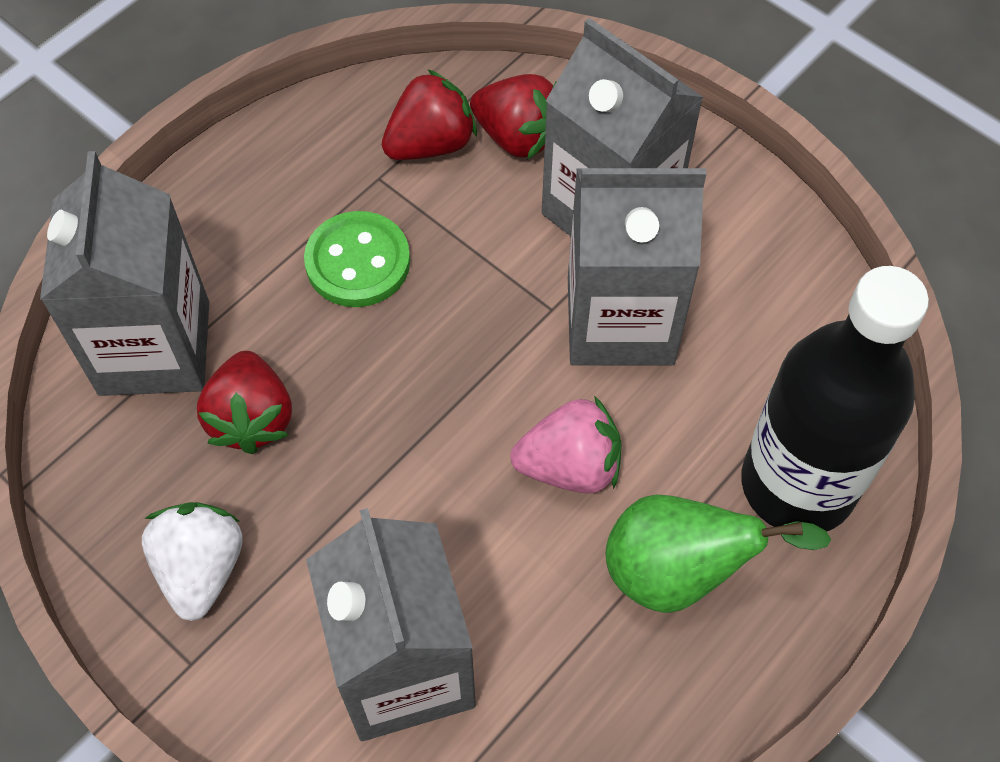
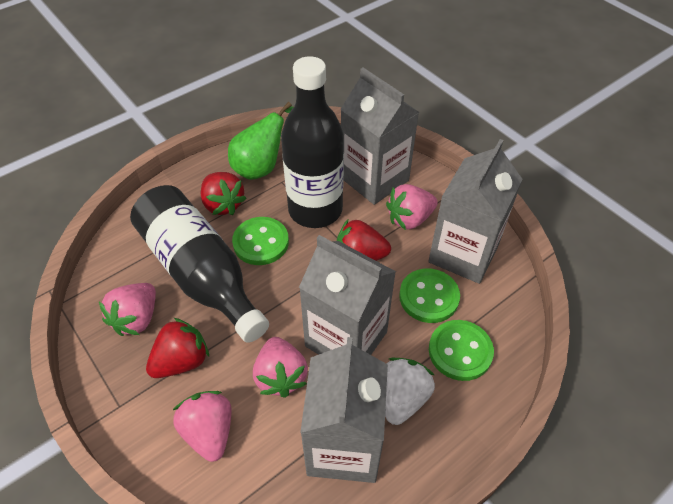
black bottle: 1 -> 2
green button: 1 -> 3
pink strawberry: 1 -> 4

